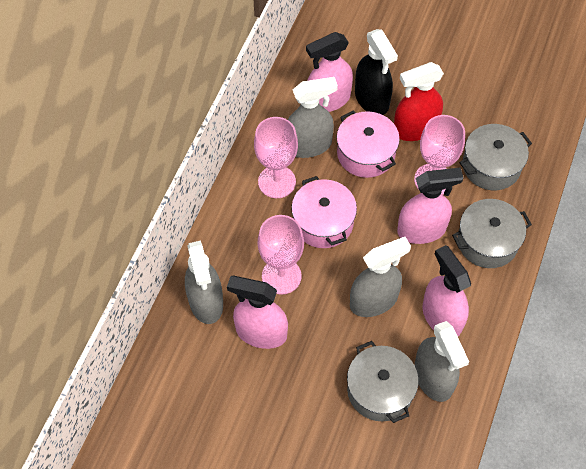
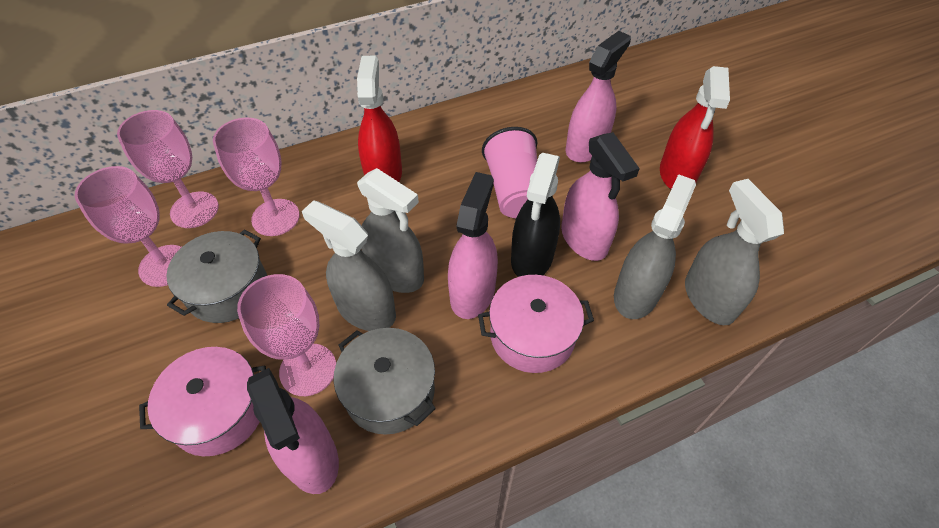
grey pot: 3 -> 2
pink cup: 0 -> 1
pink goblet: 3 -> 4
red spray bottle: 1 -> 2

